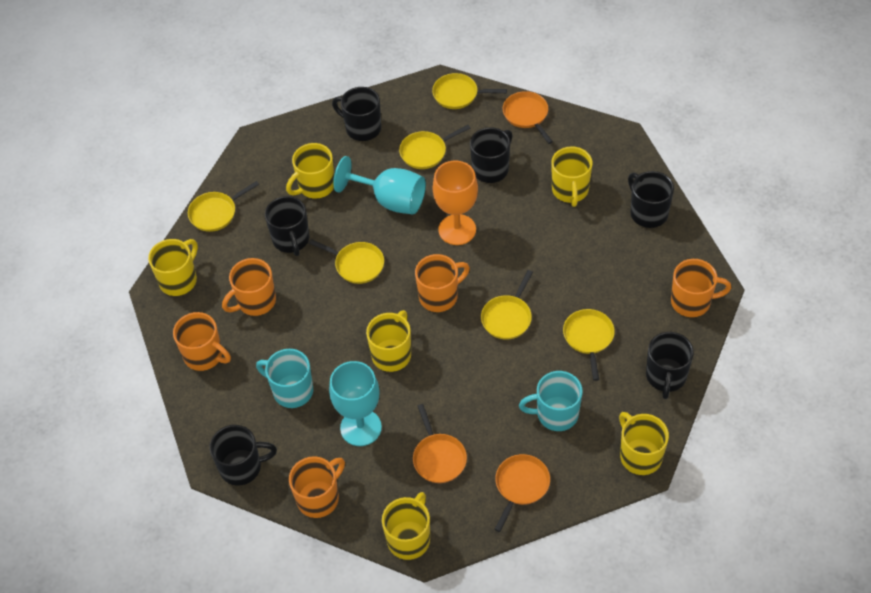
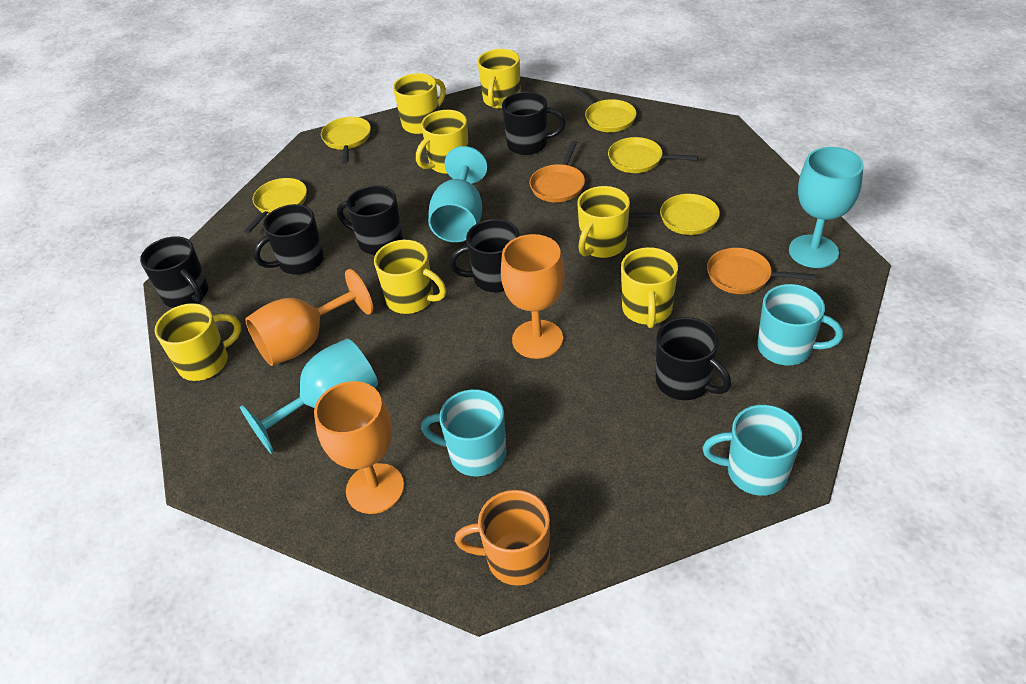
orange goblet: 1 -> 3
orange mug: 5 -> 1
orange pan: 3 -> 2
turquoise goblet: 2 -> 3
turquoise mug: 2 -> 3
yellow mug: 6 -> 7
yellow pan: 6 -> 5

